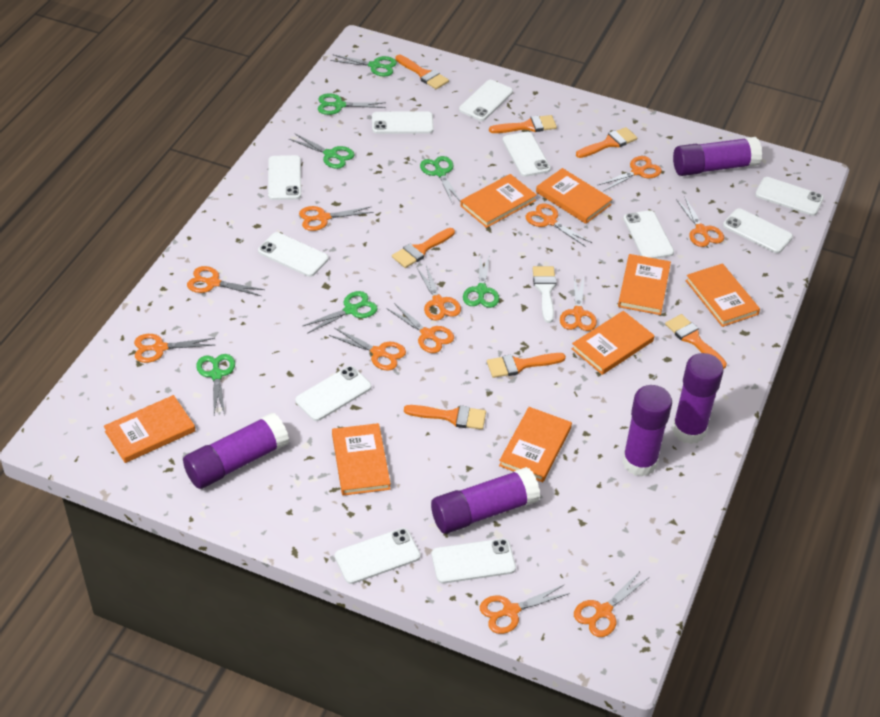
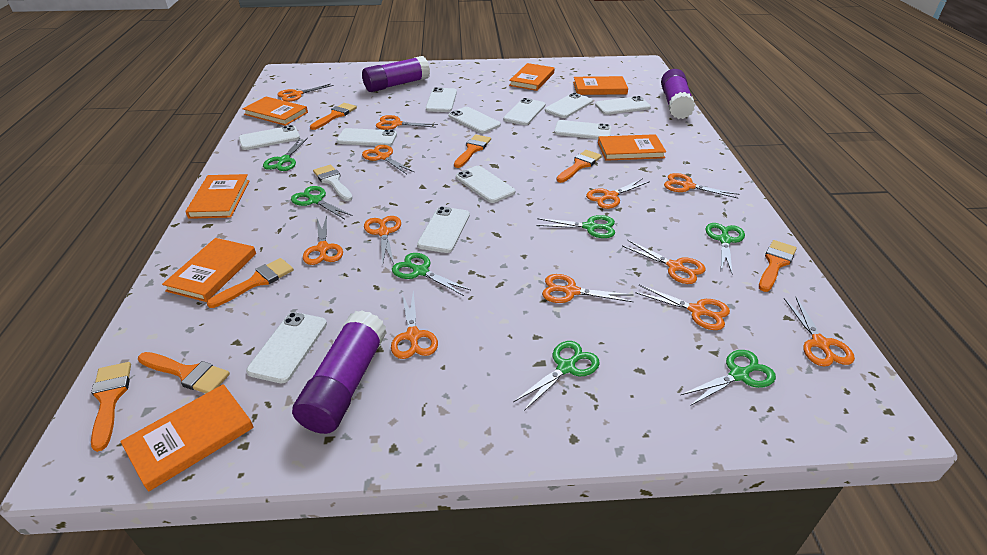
orange book: 8 -> 7
purple glue stick: 5 -> 3

